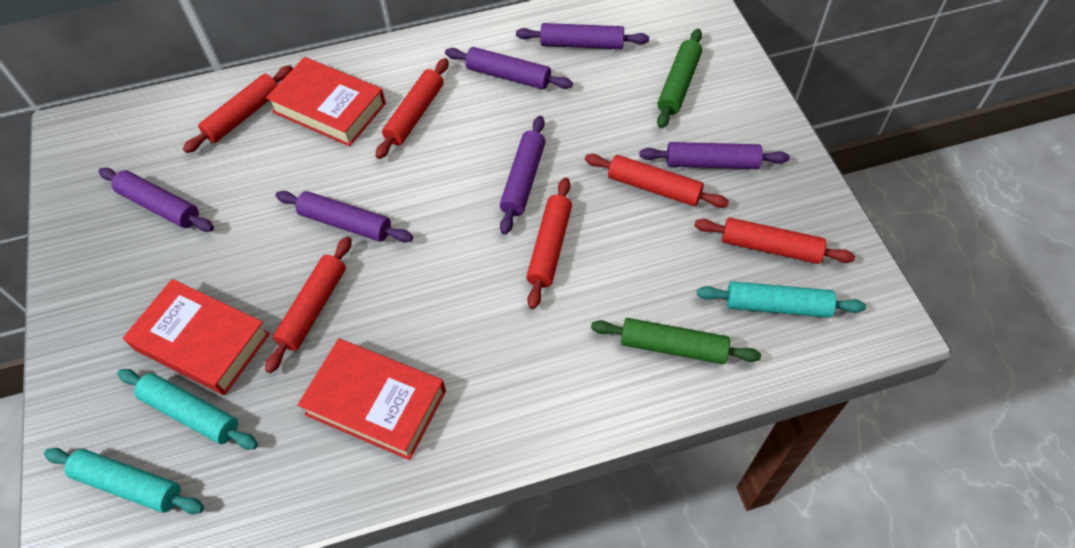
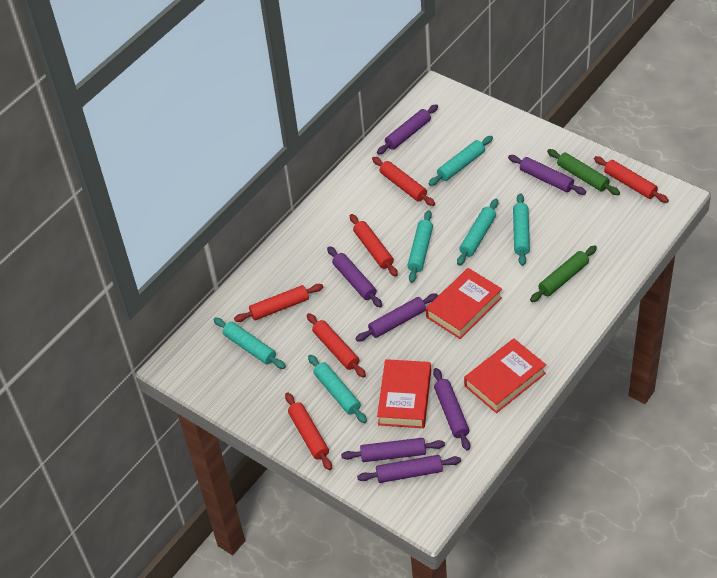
purple rolling pin: 6 -> 7
turquoise rolling pin: 3 -> 6

